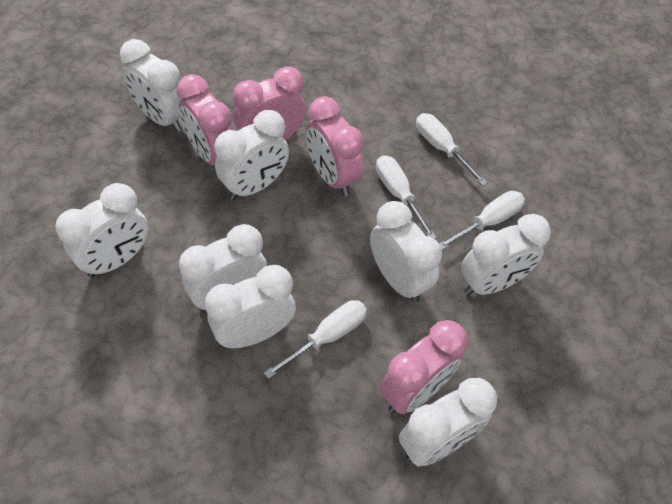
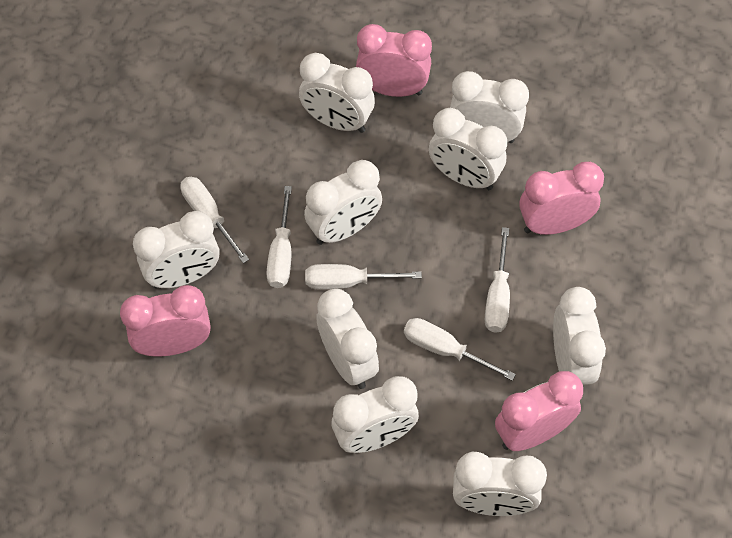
white clock: 8 -> 9
white screwdriver: 4 -> 5

